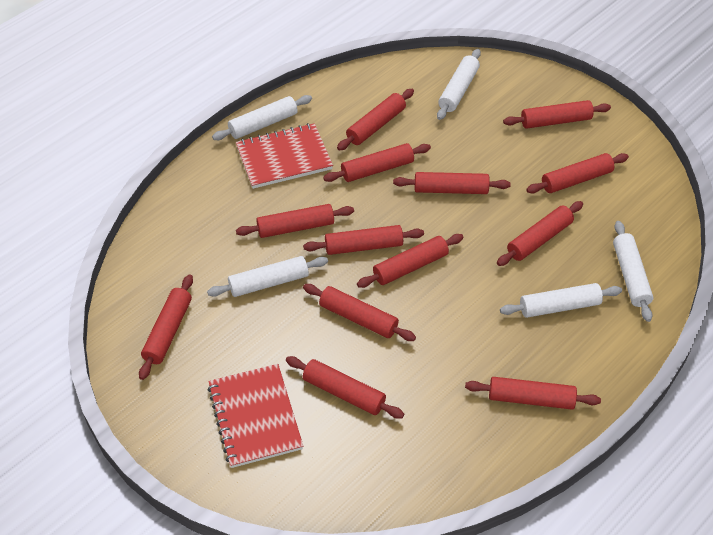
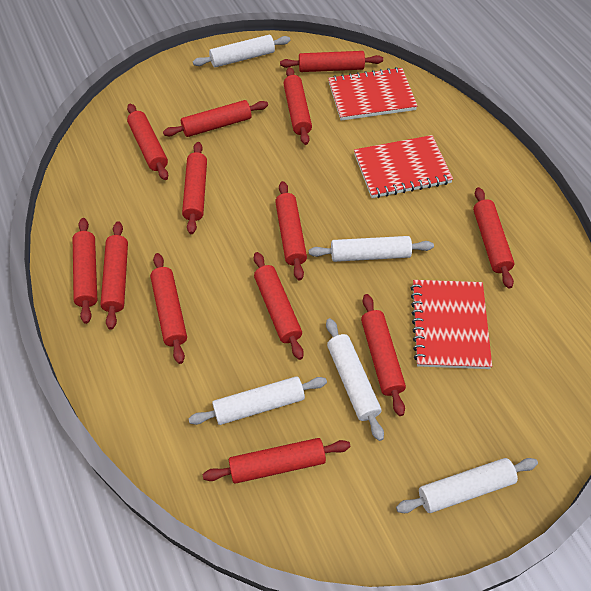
red notebook: 2 -> 3

